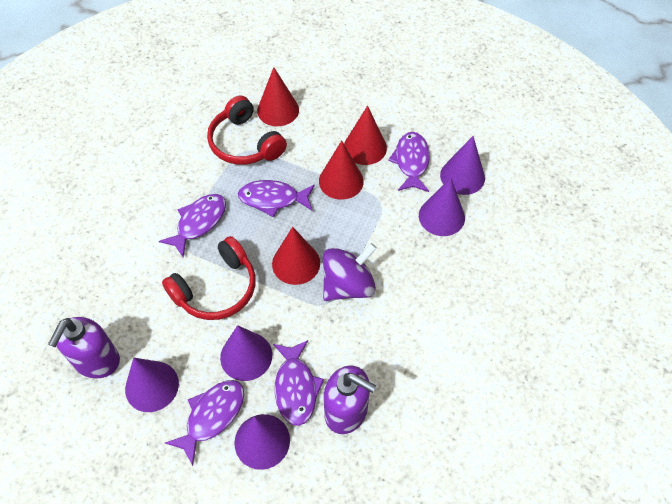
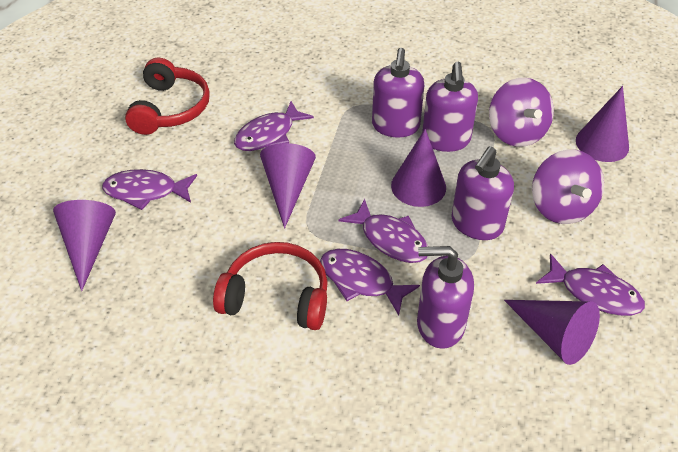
purple soap dispenser: 2 -> 4
purple spinning top: 1 -> 2
red cone: 4 -> 0

